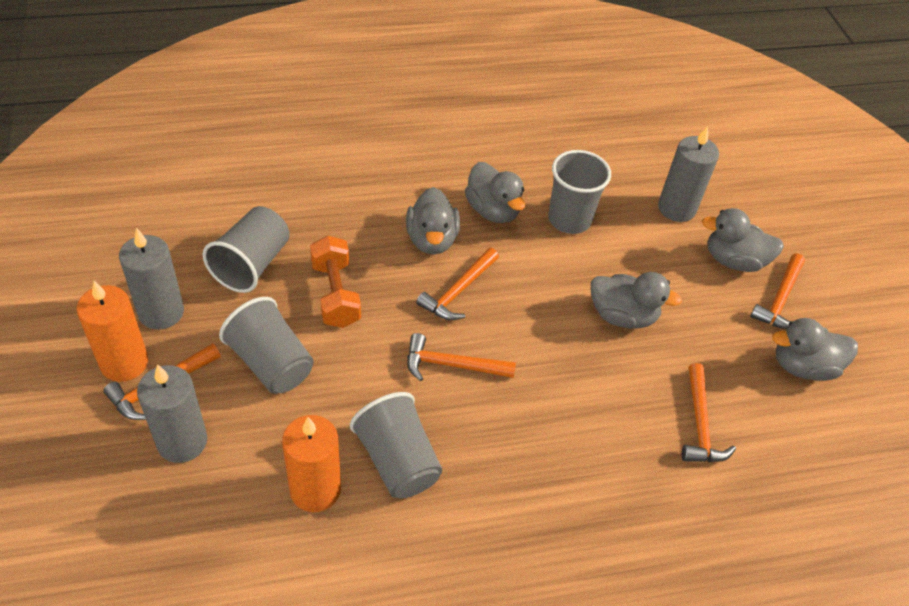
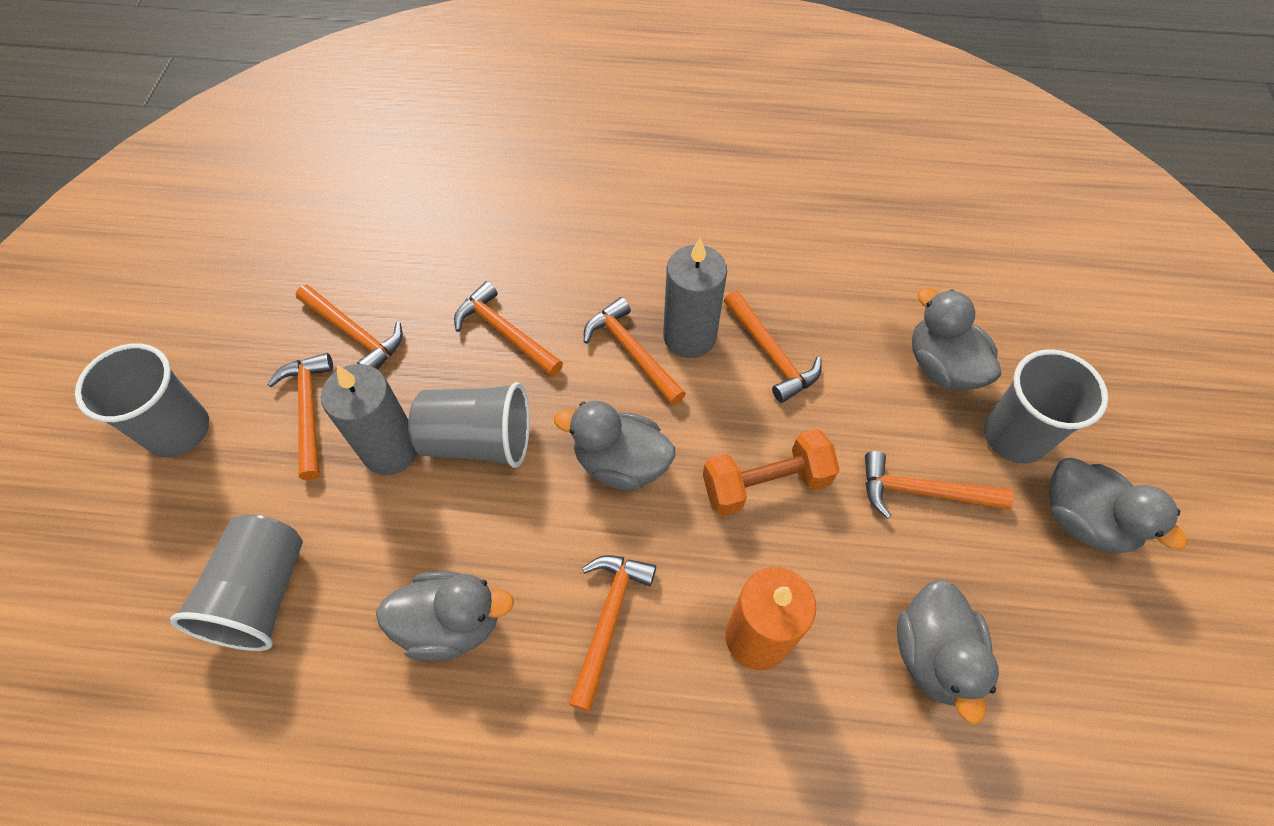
grey candle: 3 -> 2
orange candle: 2 -> 1
orange hammer: 5 -> 7

